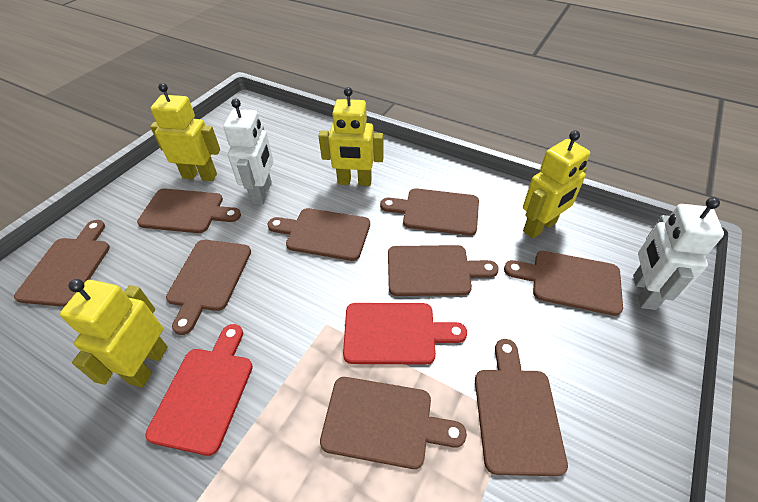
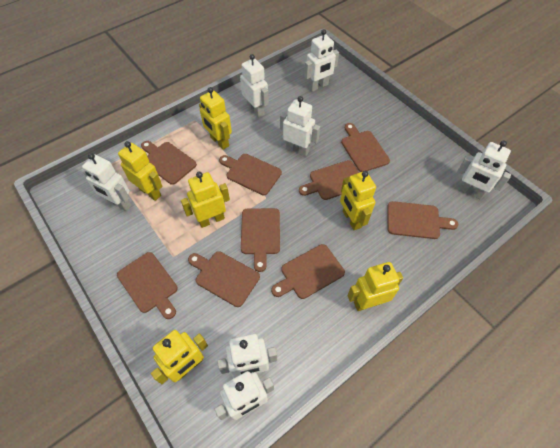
red cutting board: 2 -> 0
white robot: 2 -> 7
yellow robot: 4 -> 6

